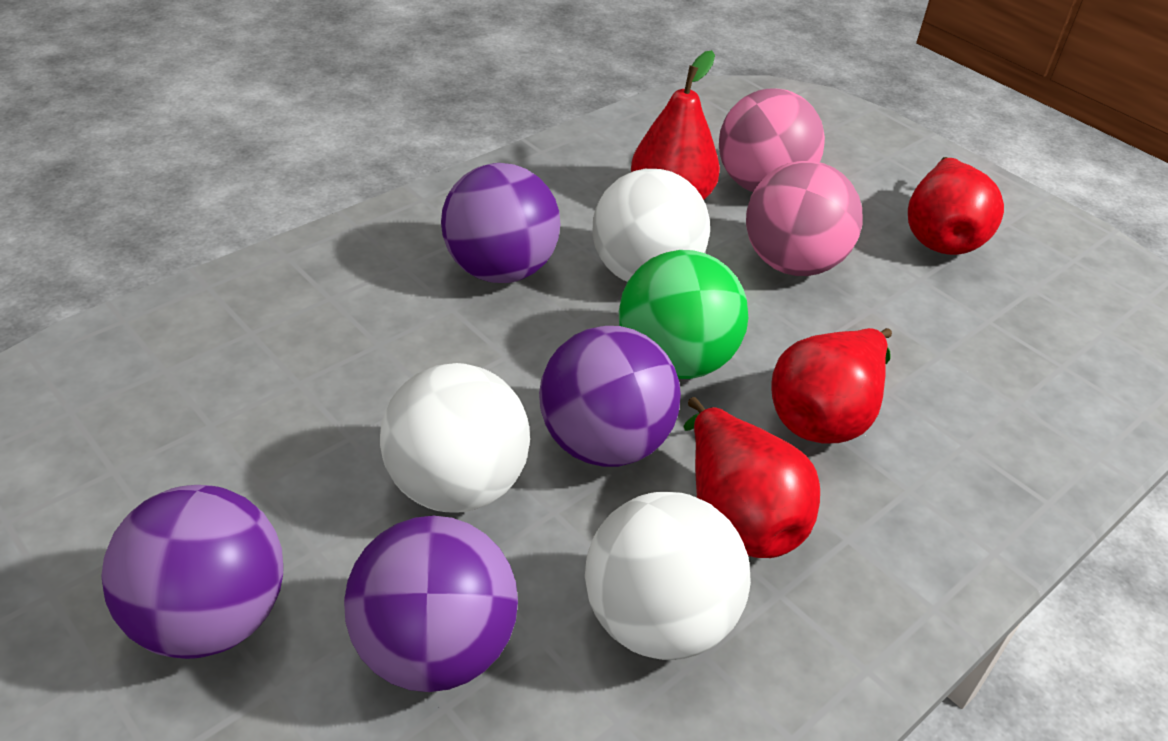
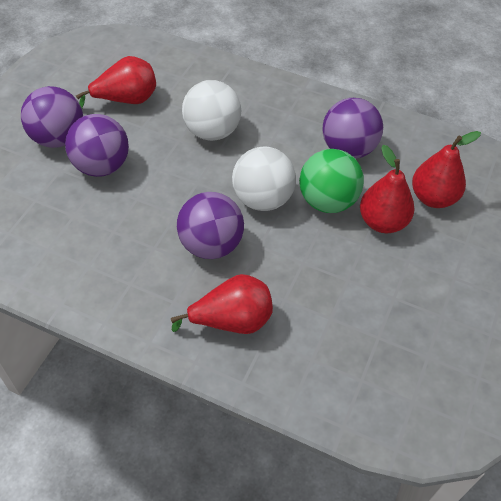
pink ball: 2 -> 0
white ball: 3 -> 2

